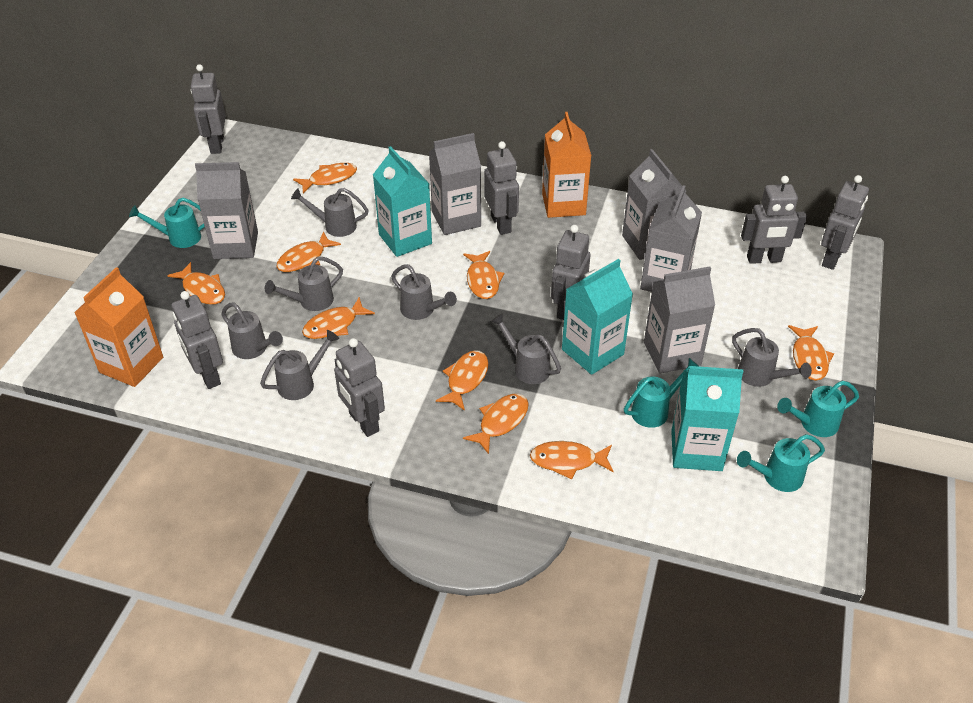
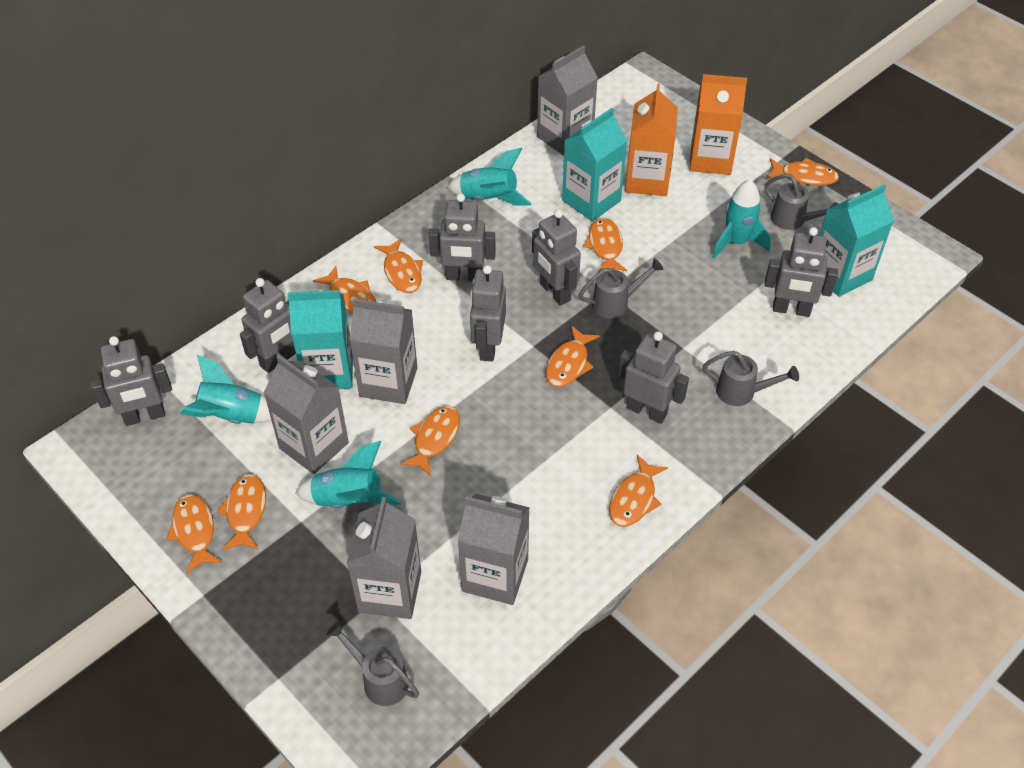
grey watering can: 7 -> 4
turquoise rocket: 0 -> 4
turquoise watering can: 4 -> 0

